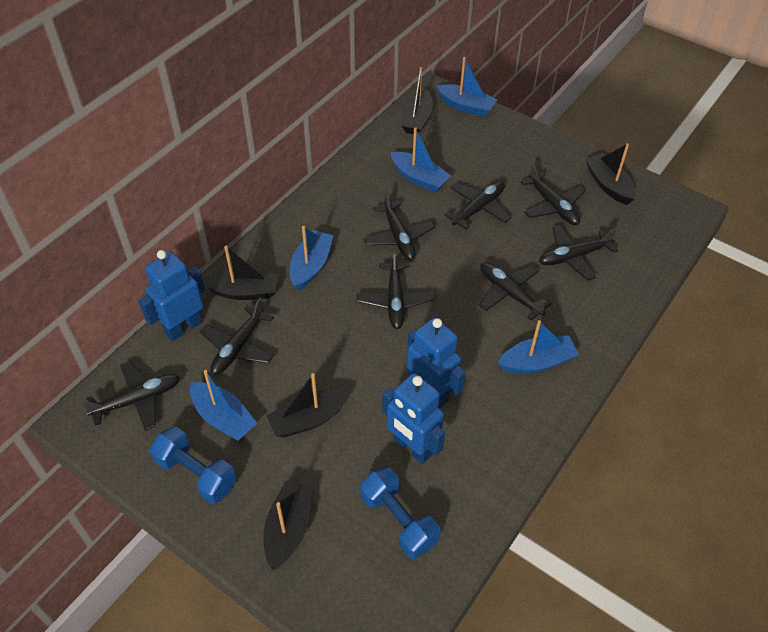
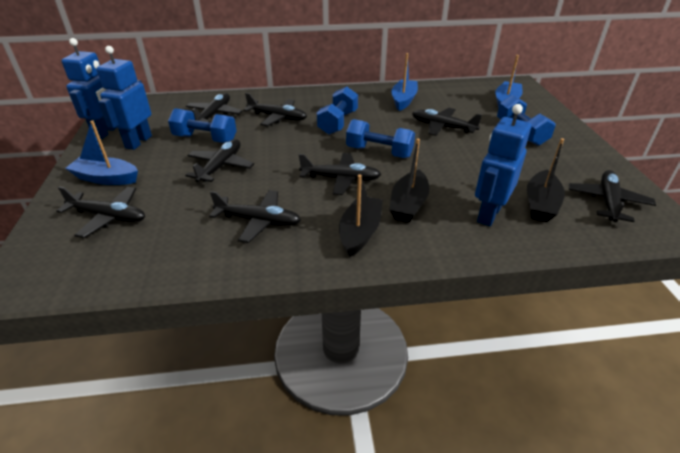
black boat: 5 -> 3
blue boat: 5 -> 3
blue dumbbell: 2 -> 4

